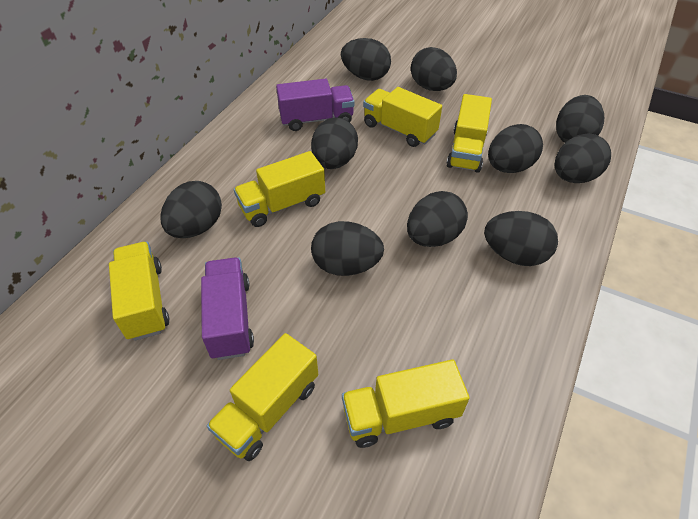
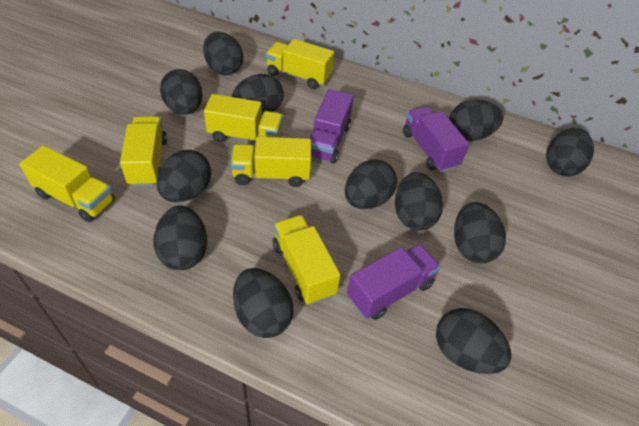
black egg: 10 -> 12
purple truck: 2 -> 3

